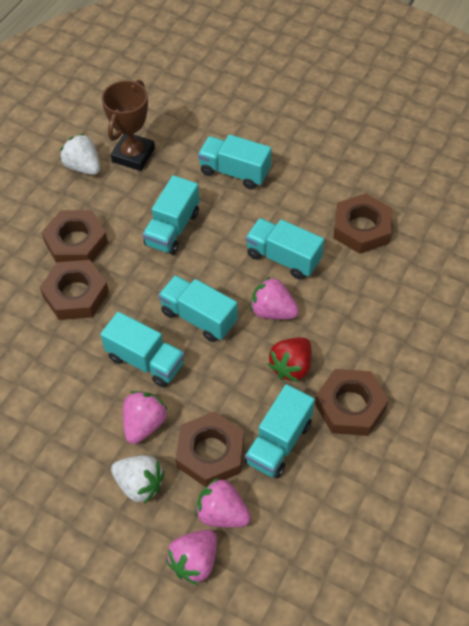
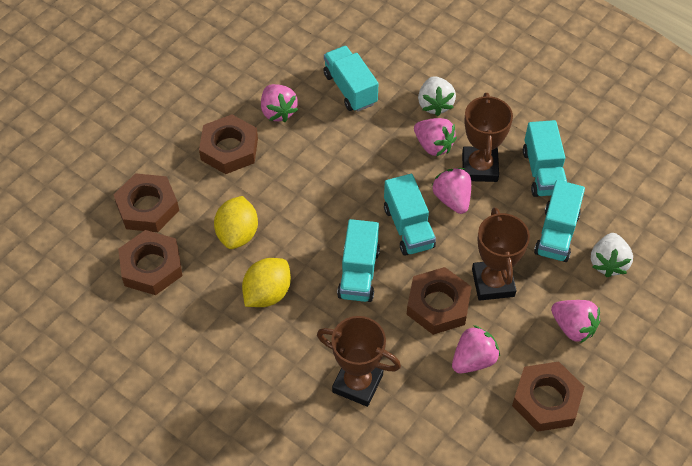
brown trophy: 1 -> 3
pink strawberry: 4 -> 5
red strawberry: 1 -> 0
turquoise truck: 6 -> 5
yellow lemon: 0 -> 2

